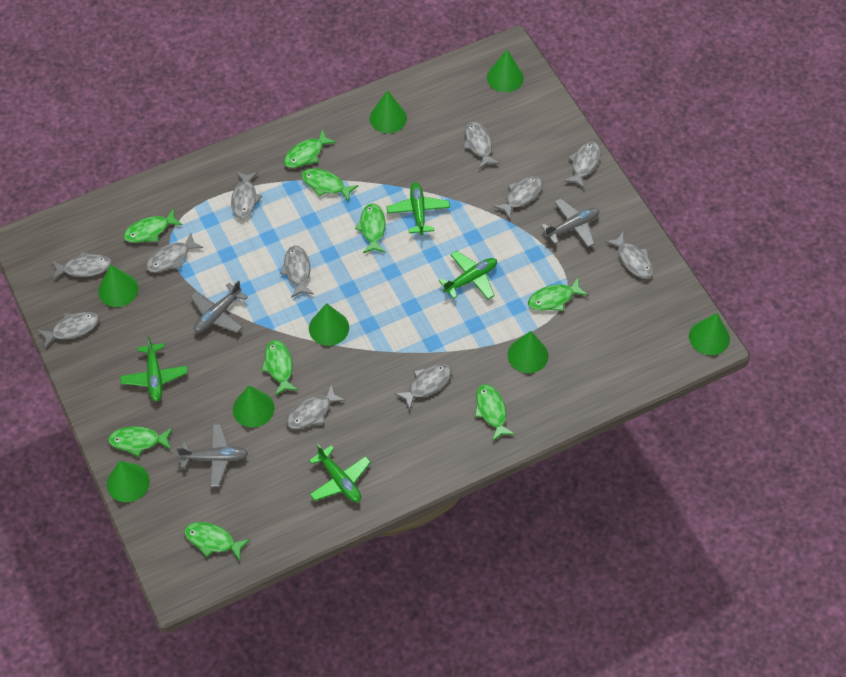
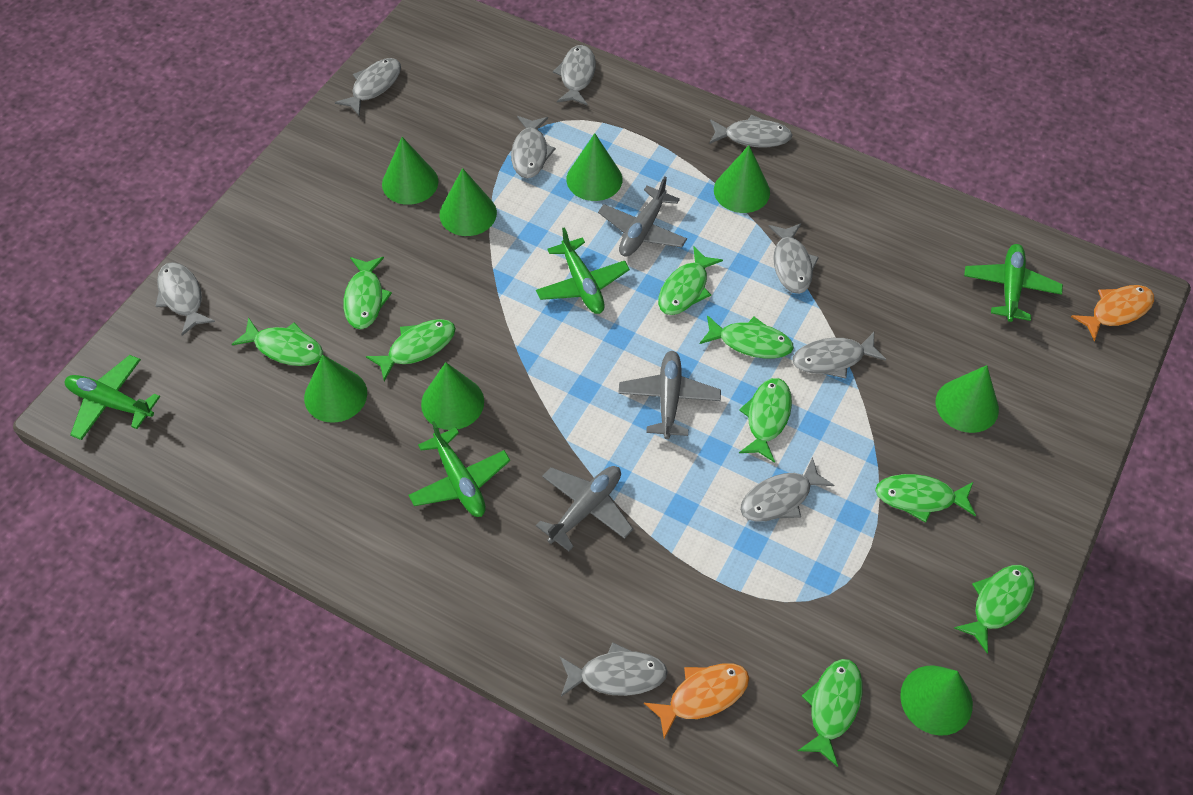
grey fish: 11 -> 9
orange fish: 0 -> 2

